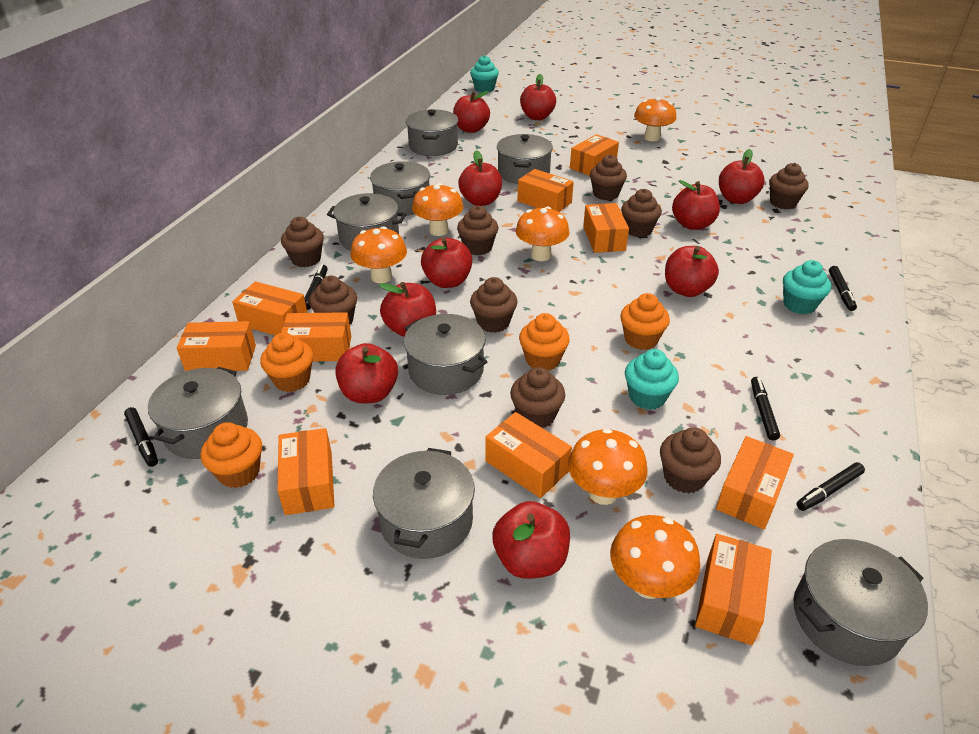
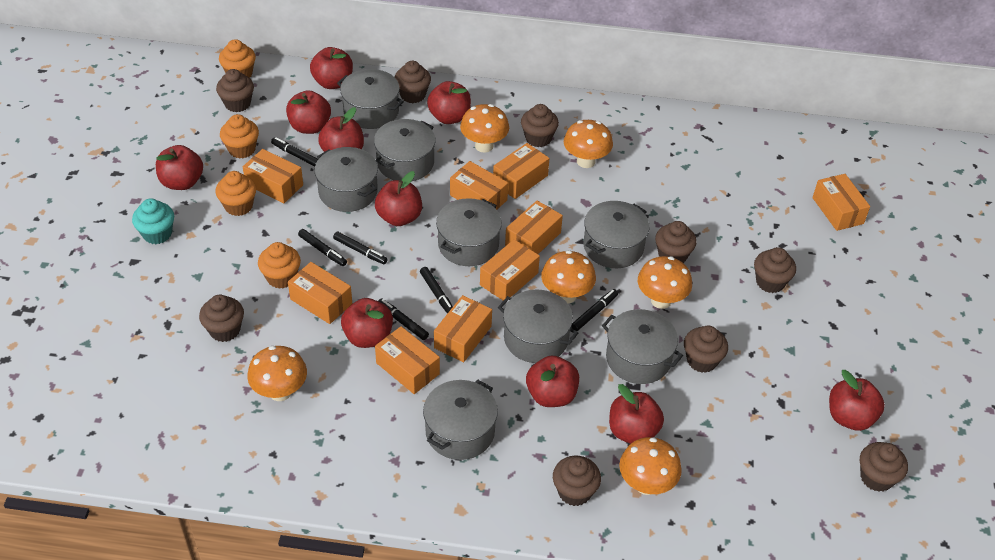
black marker: 5 -> 6
orange box: 10 -> 9
turquoise cupcake: 3 -> 1

